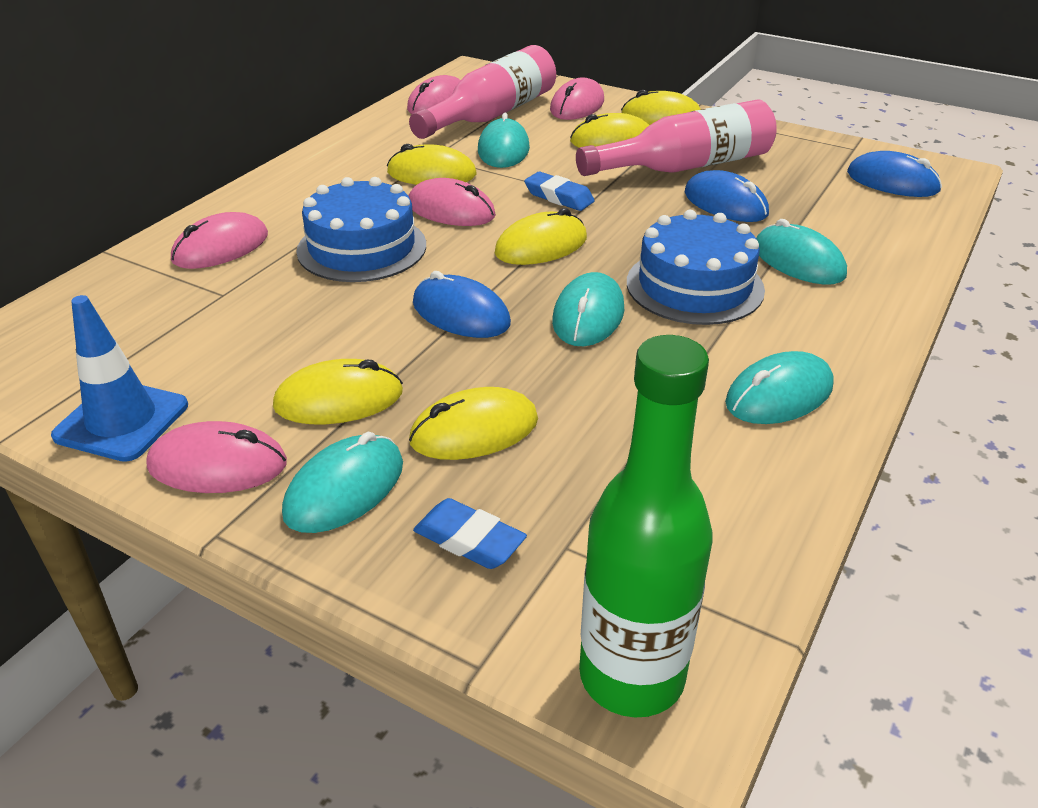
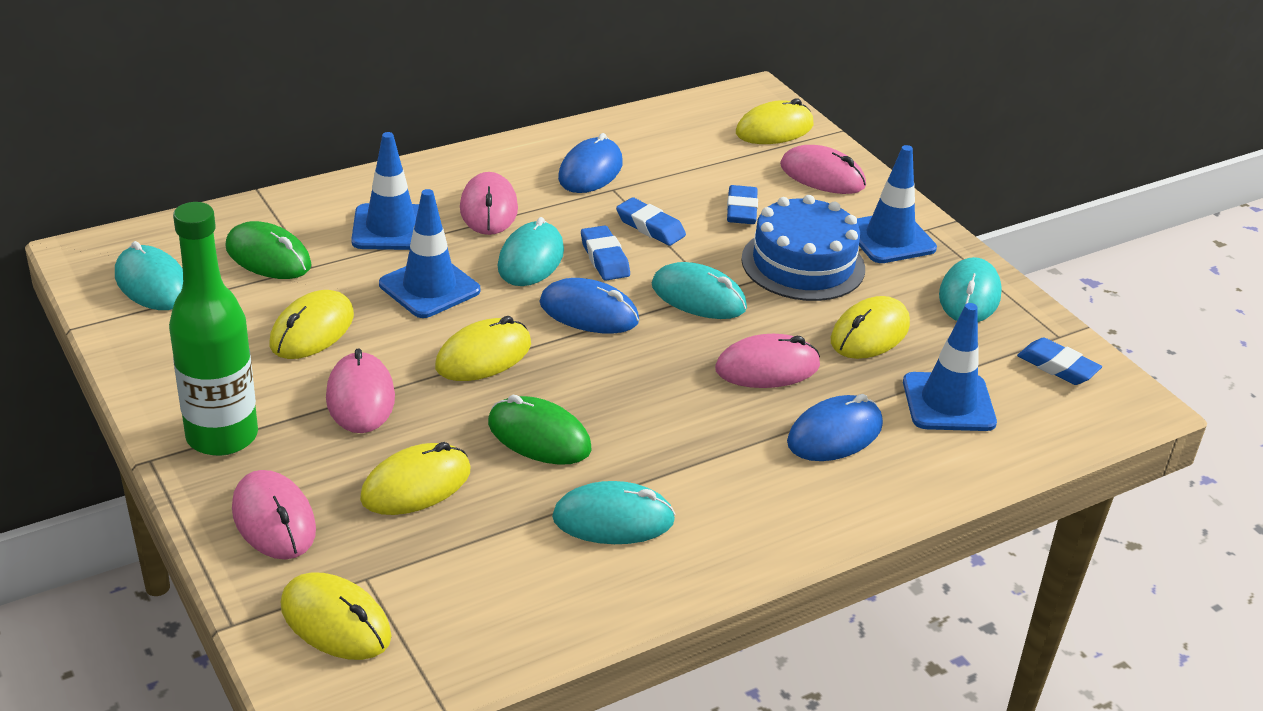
blue cake: 2 -> 1
blue eraser: 2 -> 4
blue traffic cone: 1 -> 4
green mouse: 0 -> 2
pink bottle: 2 -> 0

